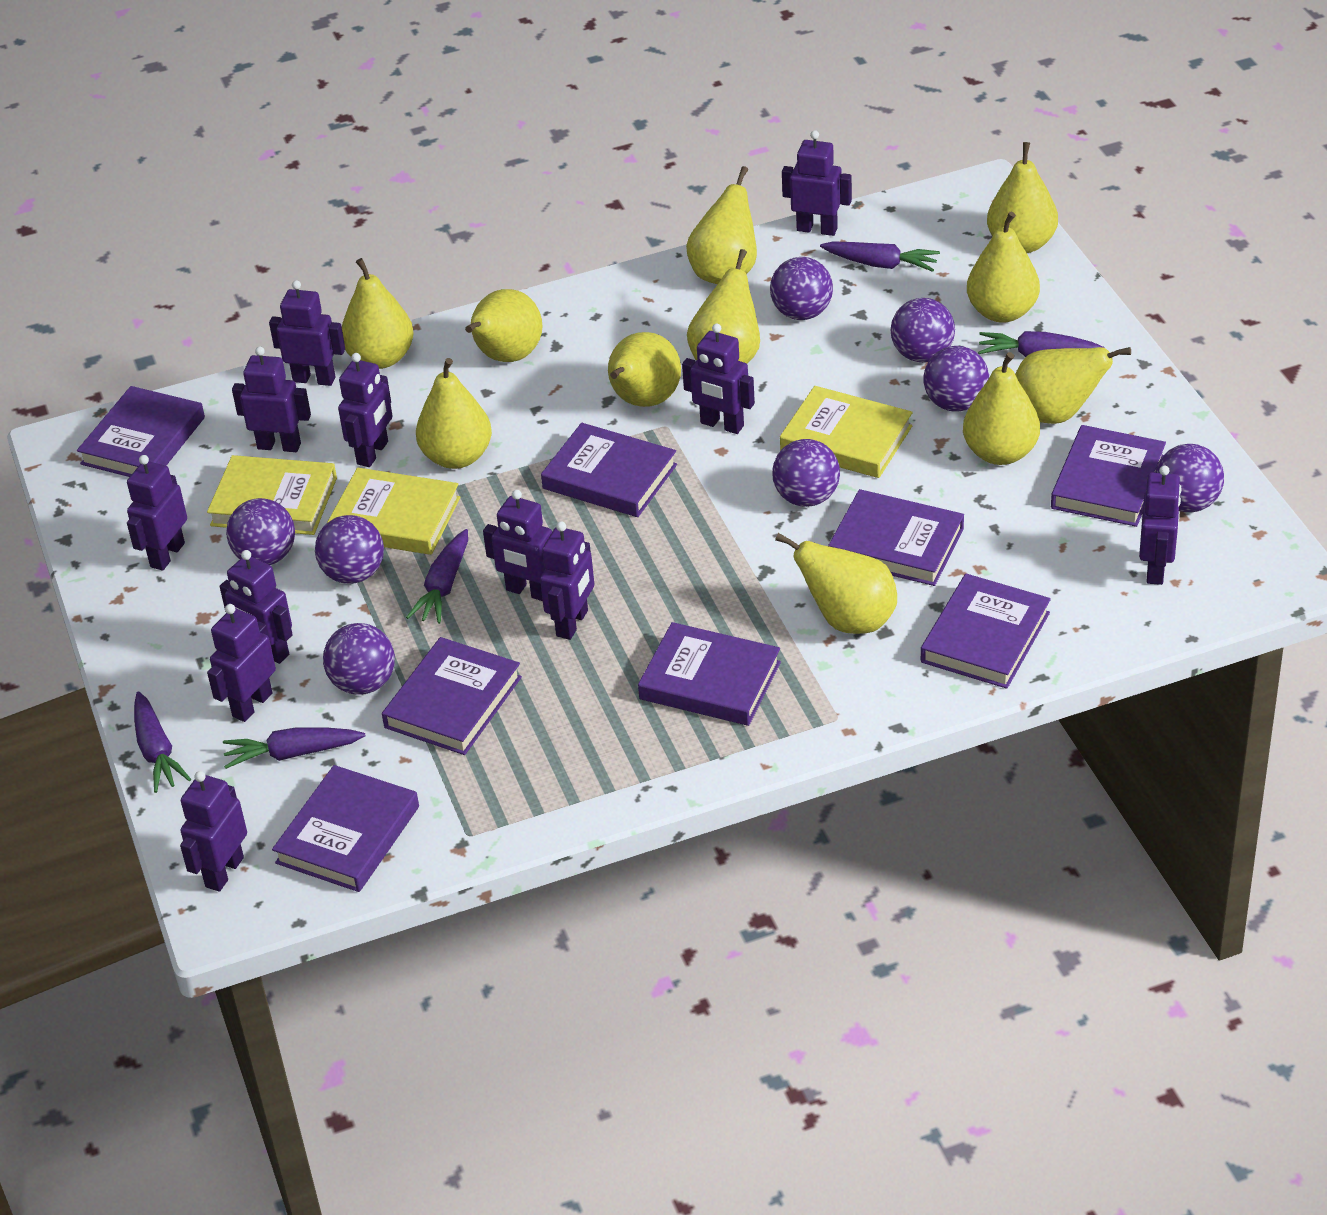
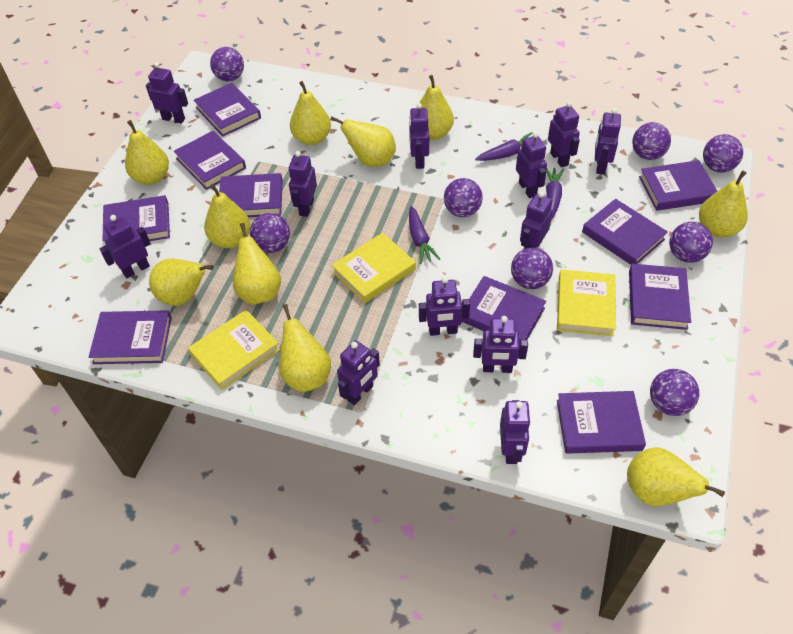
purple book: 8 -> 10
purple carrot: 5 -> 3
yellow pear: 11 -> 10

